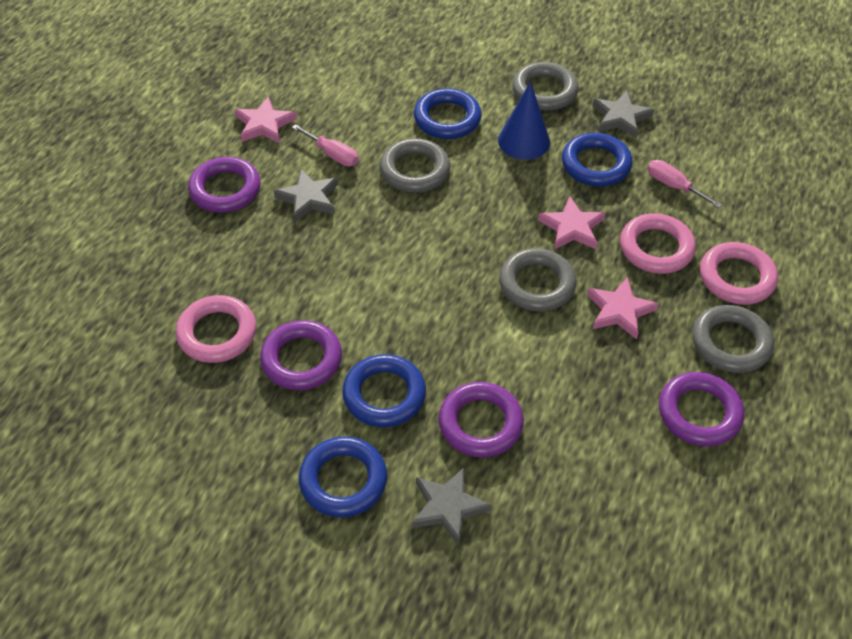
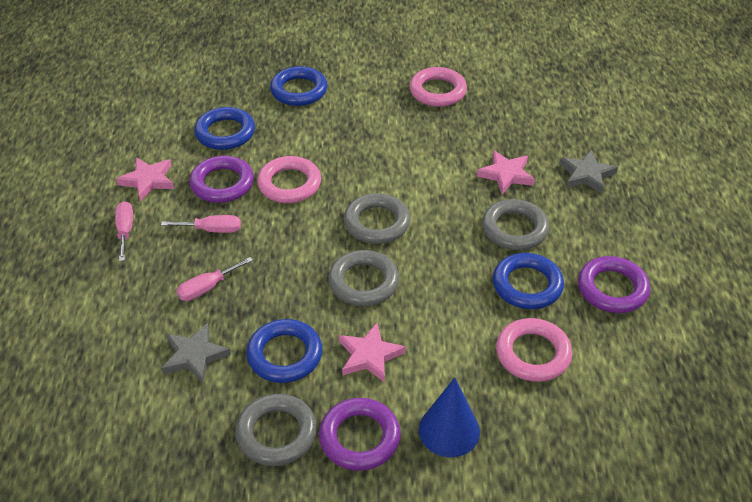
grey star: 3 -> 2
pink screwdriver: 2 -> 3
purple ring: 4 -> 3

